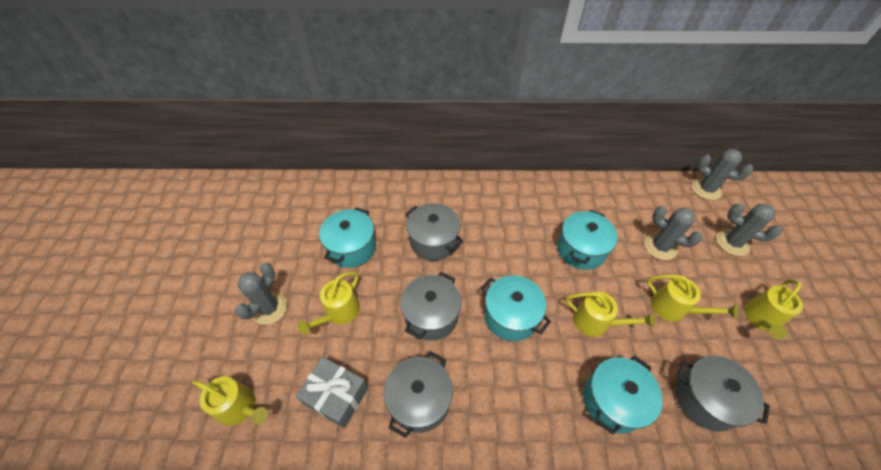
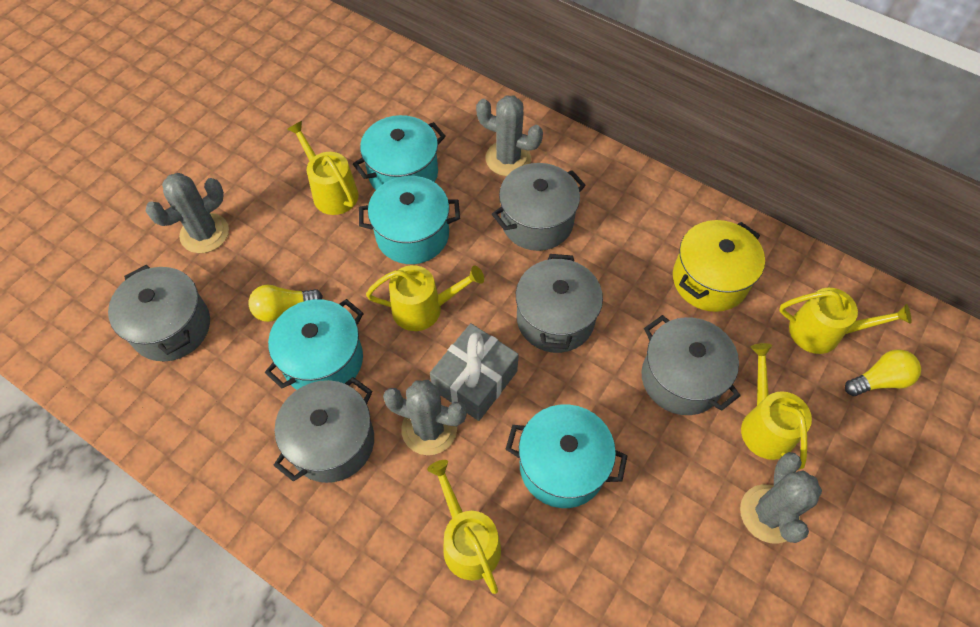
grey pot: 4 -> 5
yellow light bulb: 0 -> 2
yellow pot: 0 -> 1

